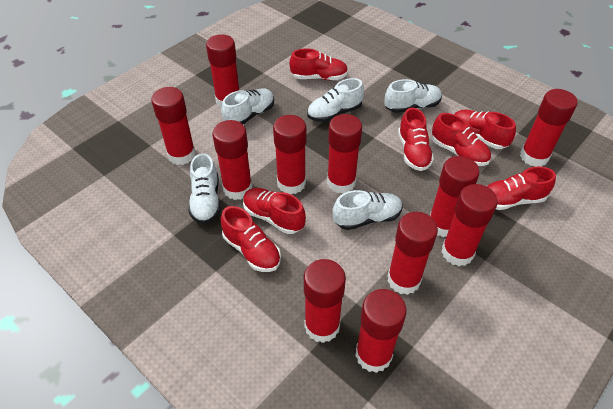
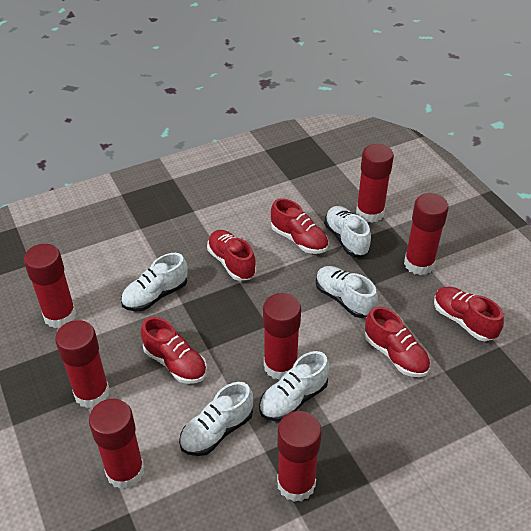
red glue stick: 11 -> 7
red shoe: 7 -> 5

